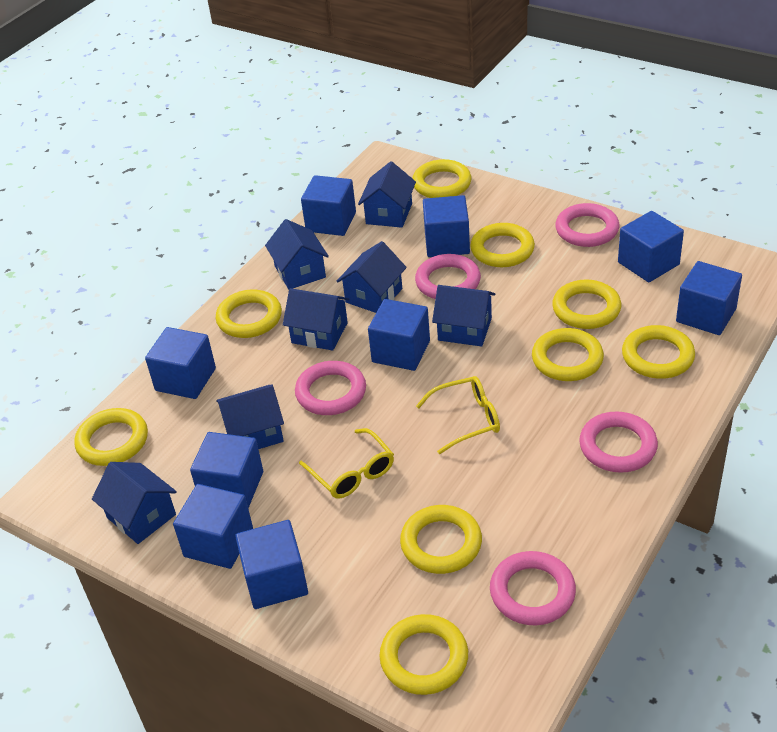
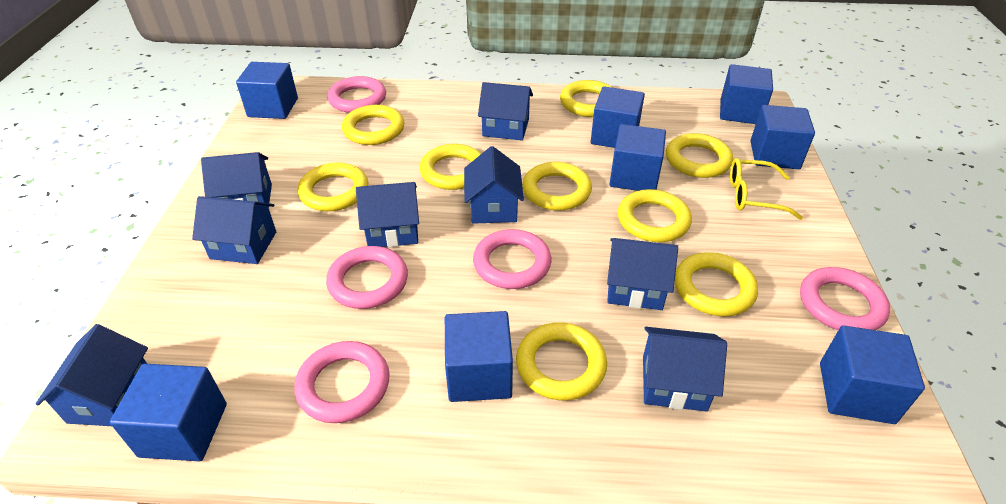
blue cube: 9 -> 8
blue house: 7 -> 8
yellow glasses: 2 -> 1

